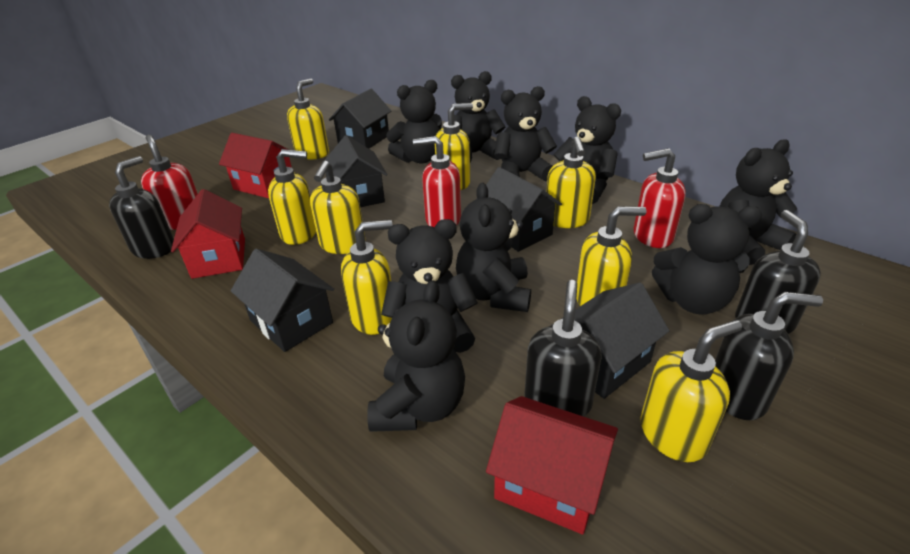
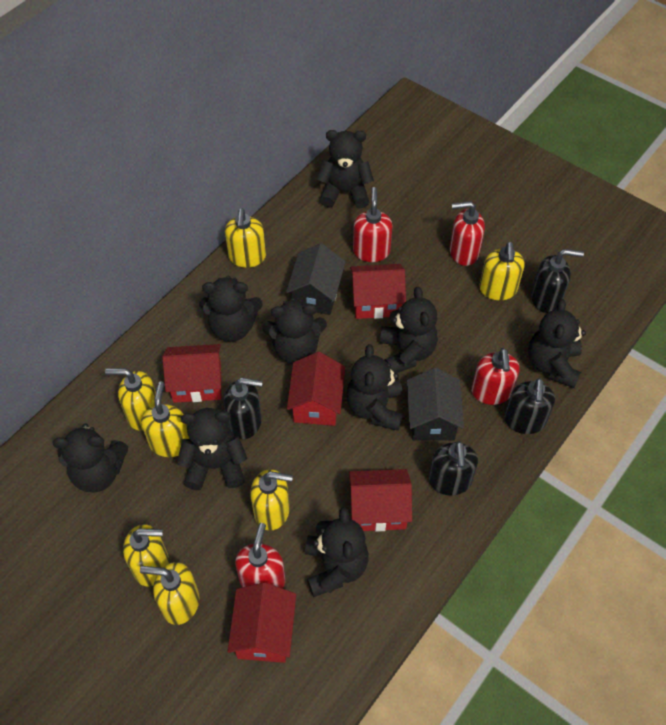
black house: 5 -> 2
red house: 3 -> 5
red soap dispenser: 3 -> 4
yellow soap dispenser: 8 -> 7

